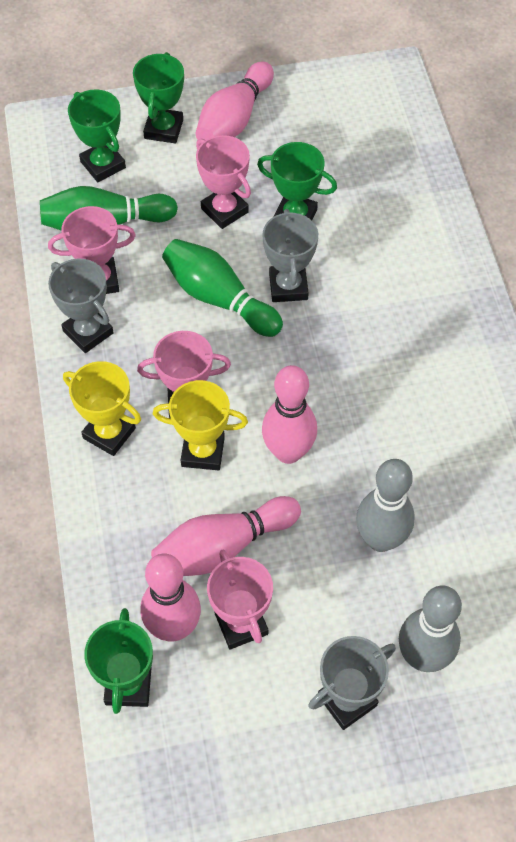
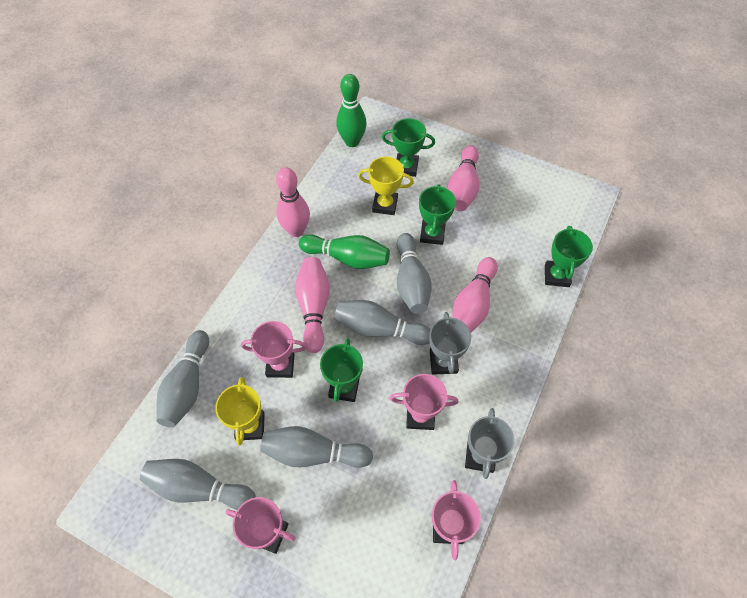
grey bowling pin: 2 -> 5
grey trophy: 3 -> 2

